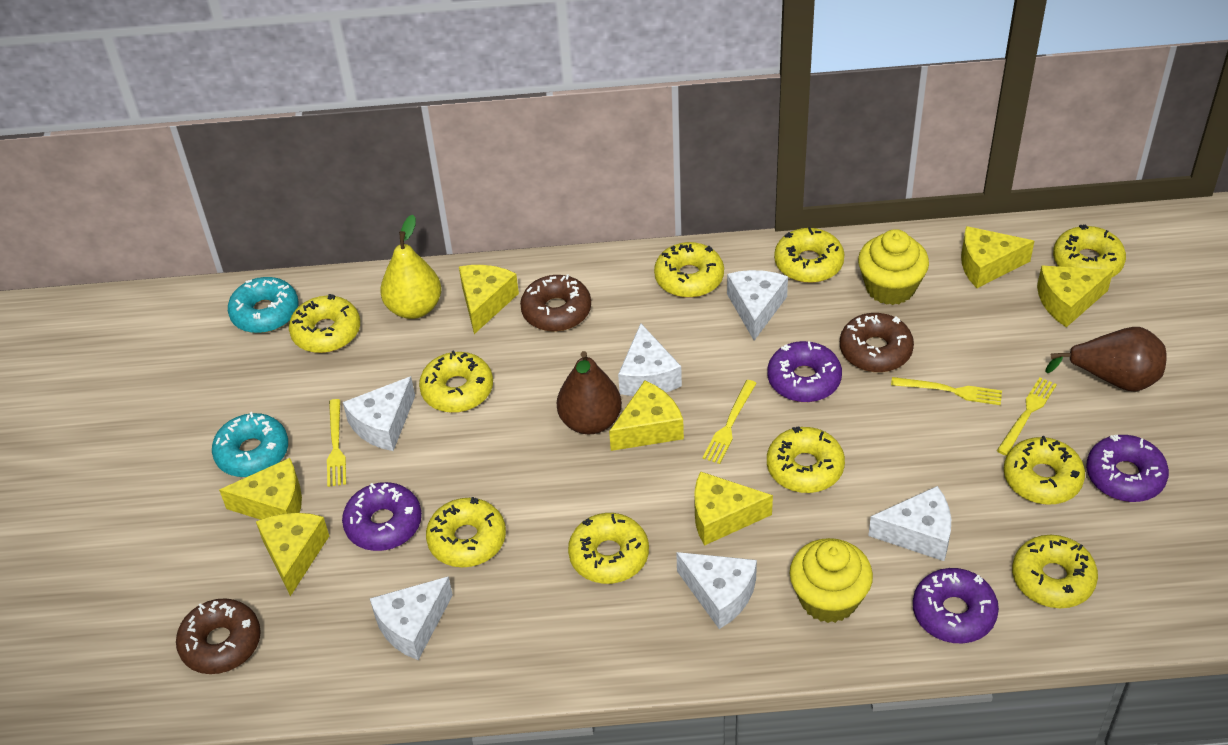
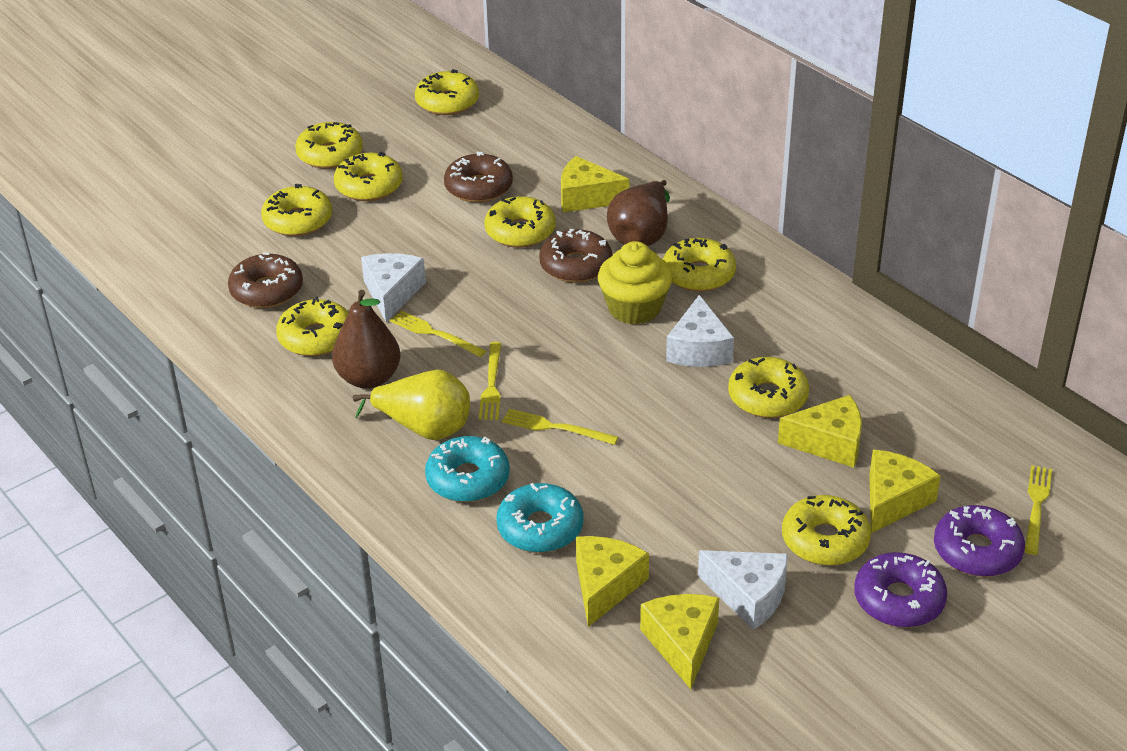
purple donut: 4 -> 2
white cheese: 6 -> 3
yellow cheese: 7 -> 5
yellow cupcake: 2 -> 1
yellow donut: 10 -> 9

